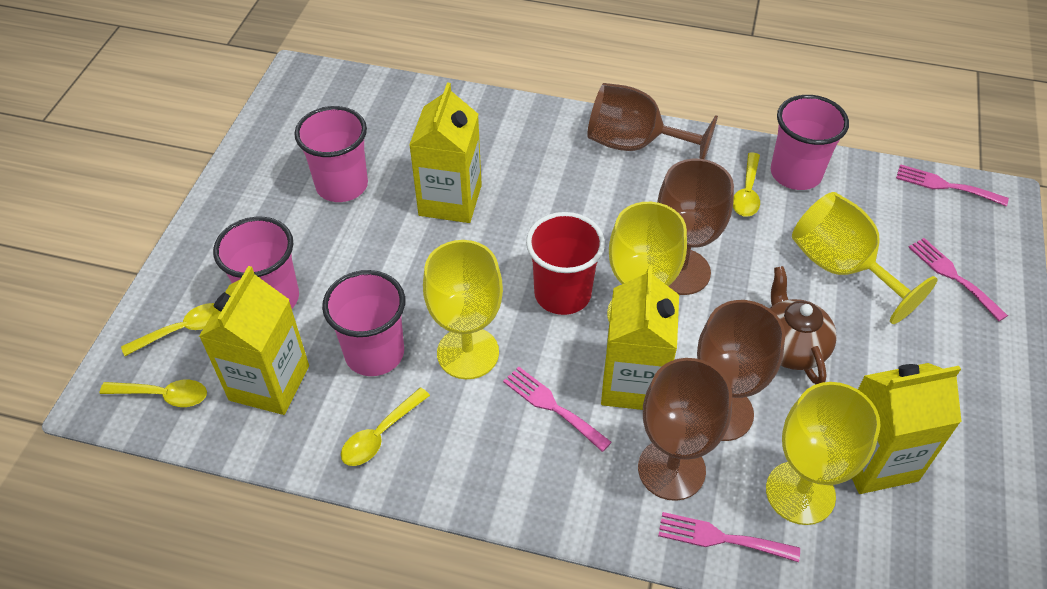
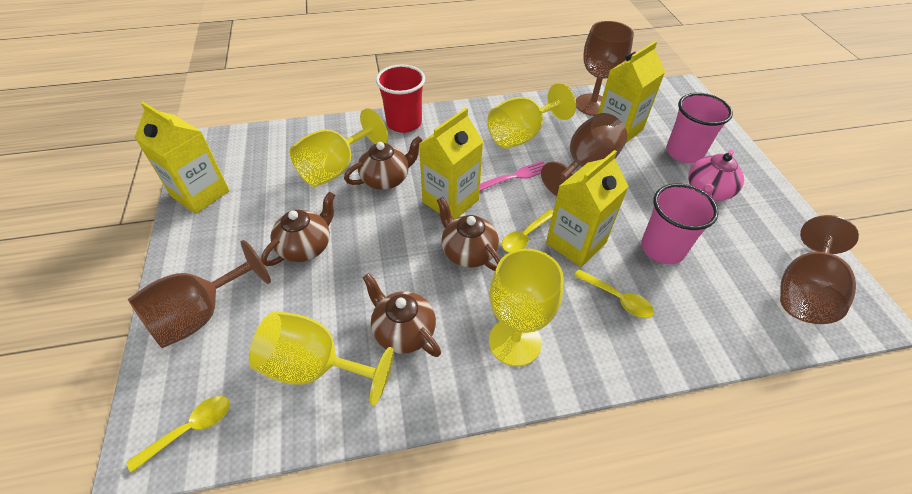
brown teapot: 1 -> 4
pink cup: 4 -> 2
pink fork: 4 -> 1
pink teapot: 0 -> 1
yellow spoon: 4 -> 3

